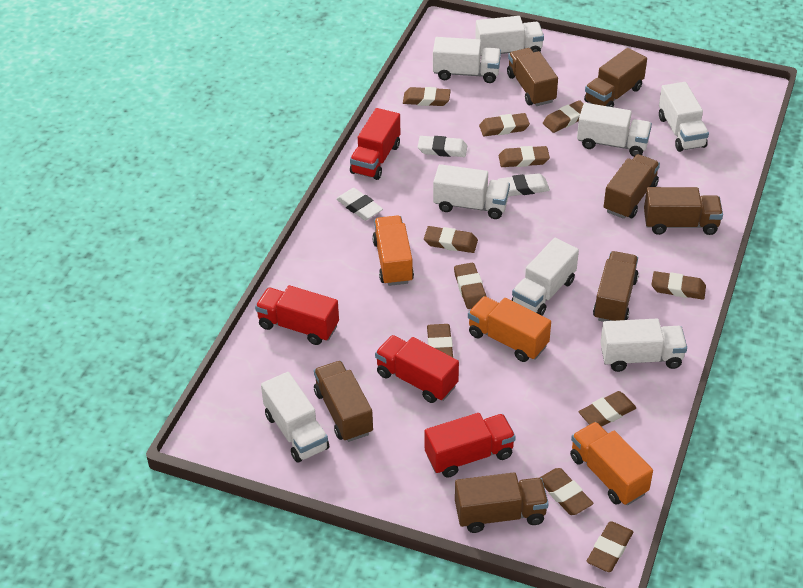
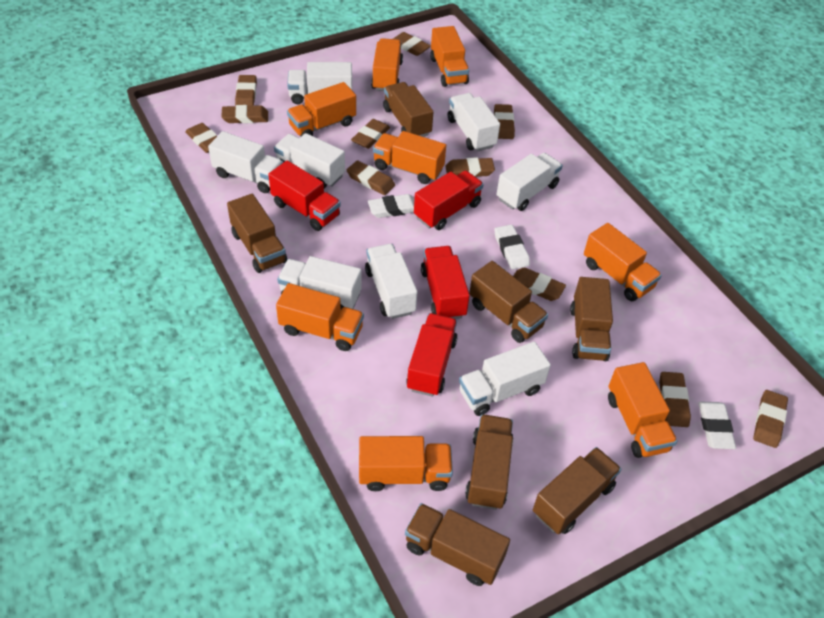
orange truck: 3 -> 8

